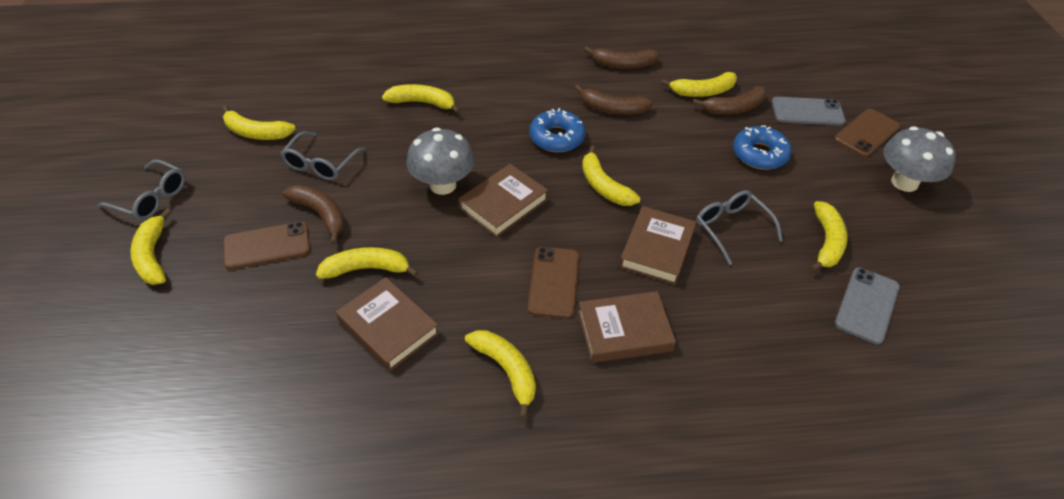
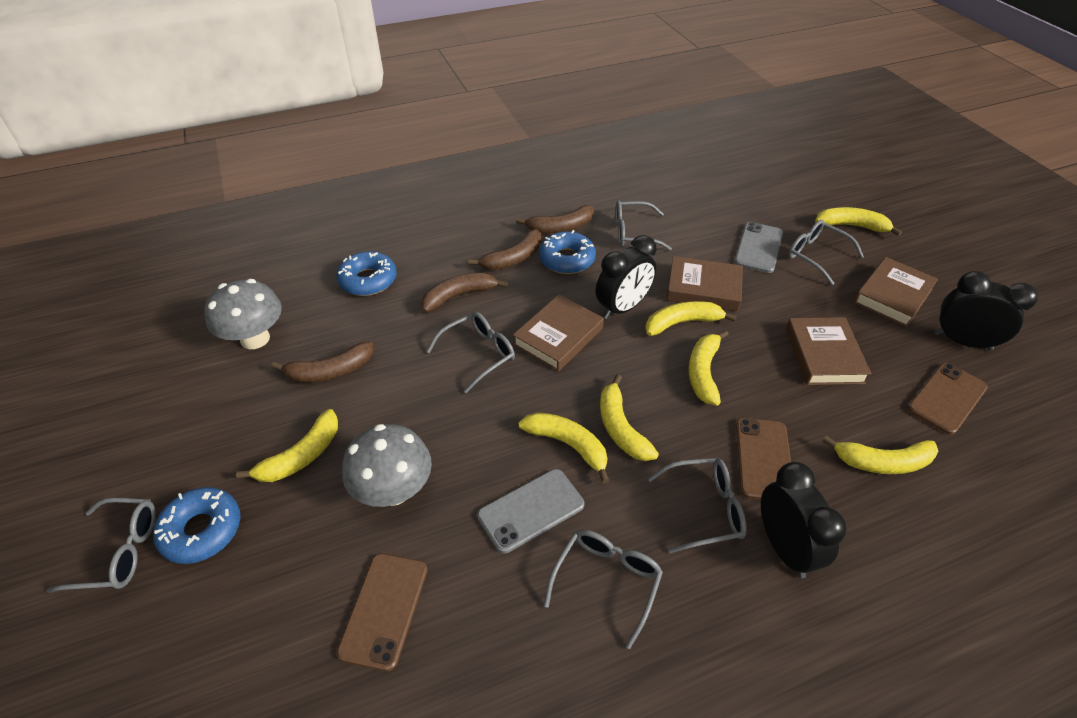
black clock: 0 -> 3
blue donut: 2 -> 3
grey glasses: 3 -> 6
yellow banana: 8 -> 7

